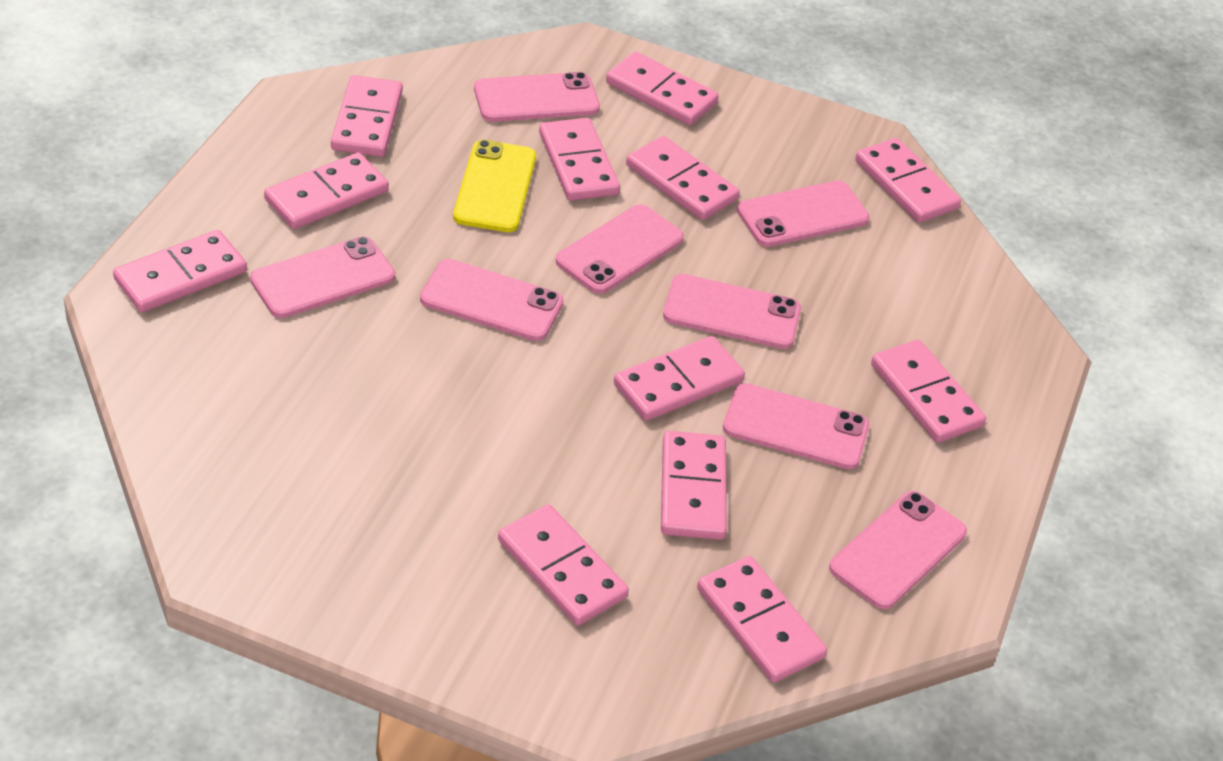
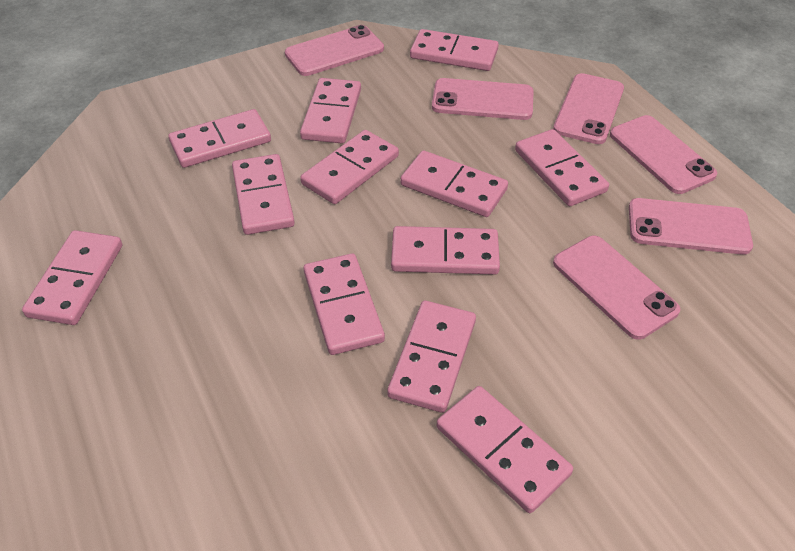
pink phone: 8 -> 6
yellow phone: 1 -> 0

